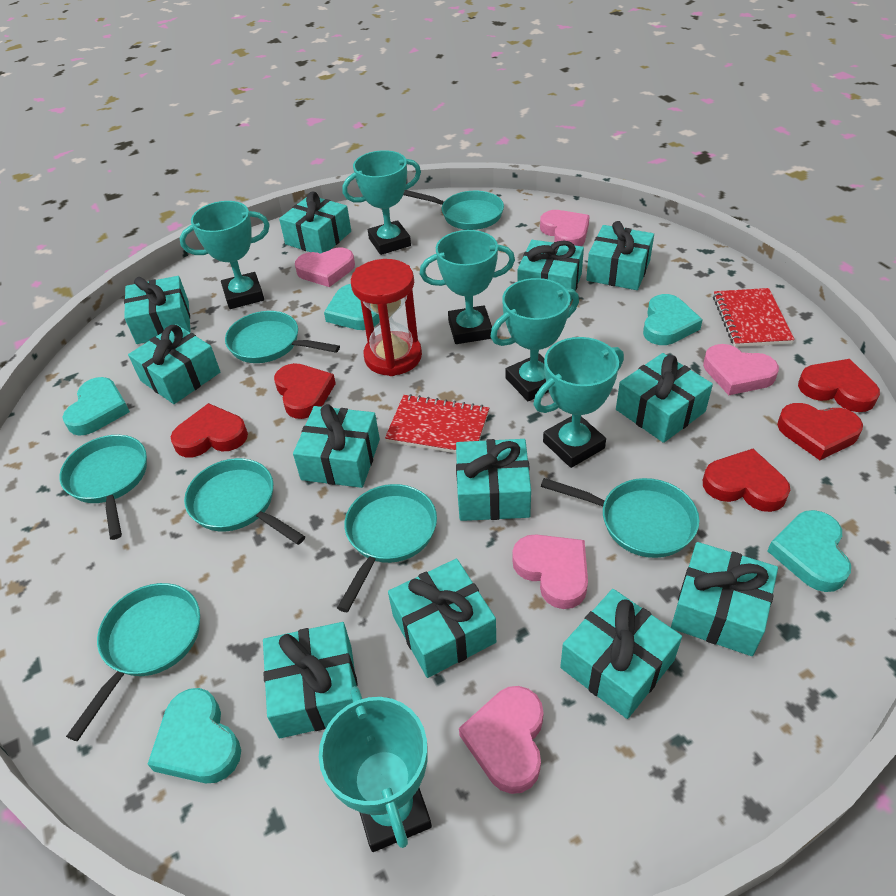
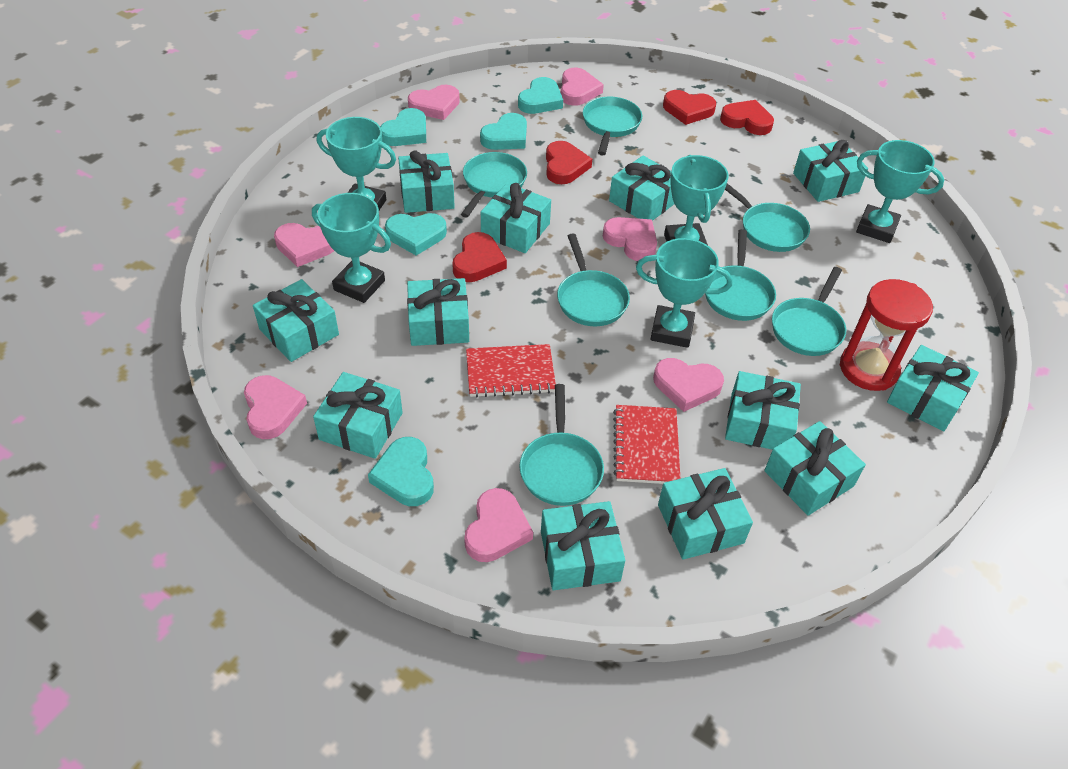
pink heart: 5 -> 7
red heart: 5 -> 4
turquoise trophy: 6 -> 5

